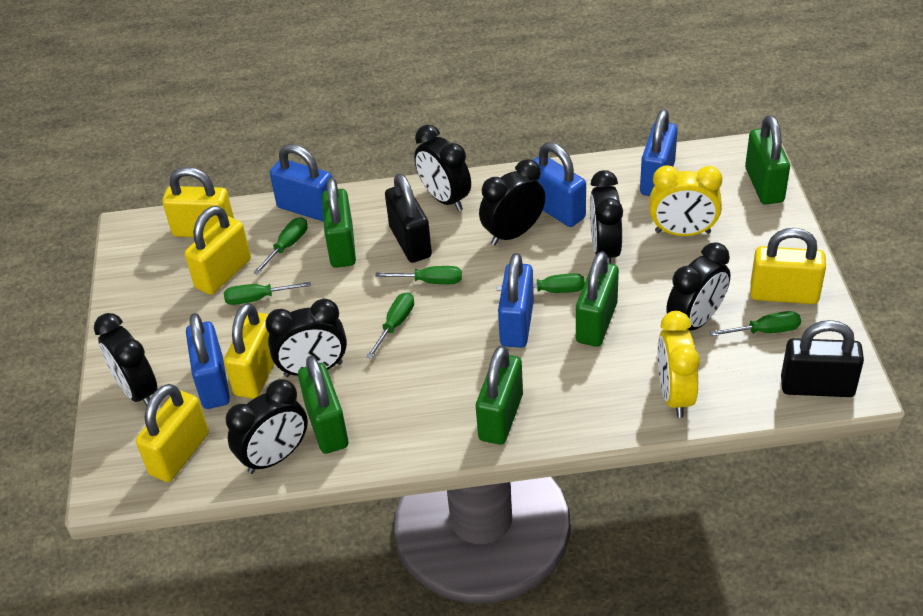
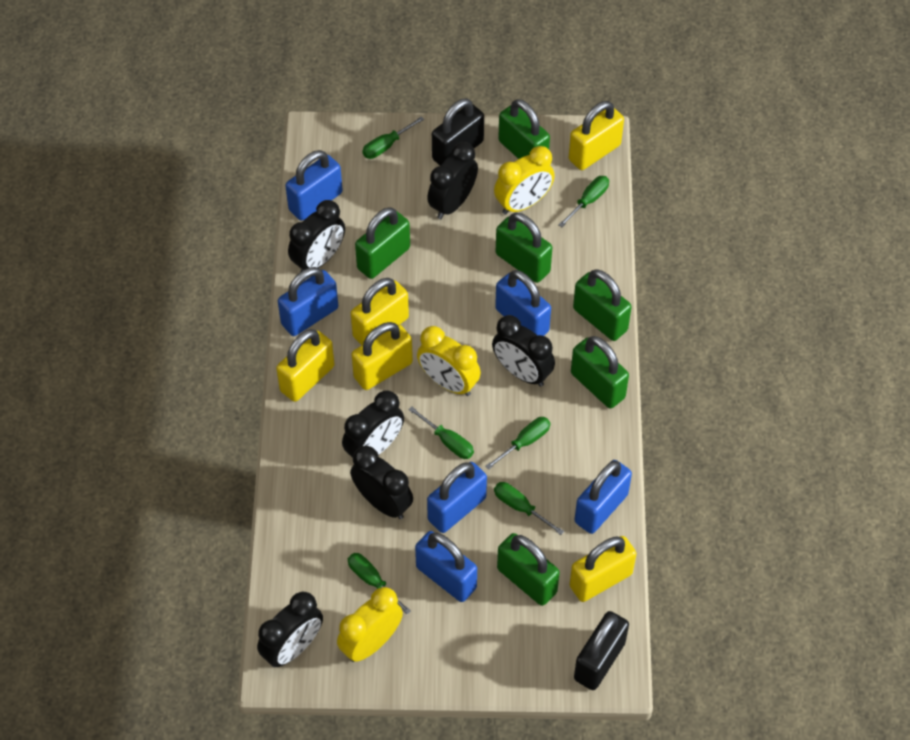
black clock: 7 -> 6
blue padlock: 5 -> 6
green padlock: 5 -> 6
yellow clock: 2 -> 3

